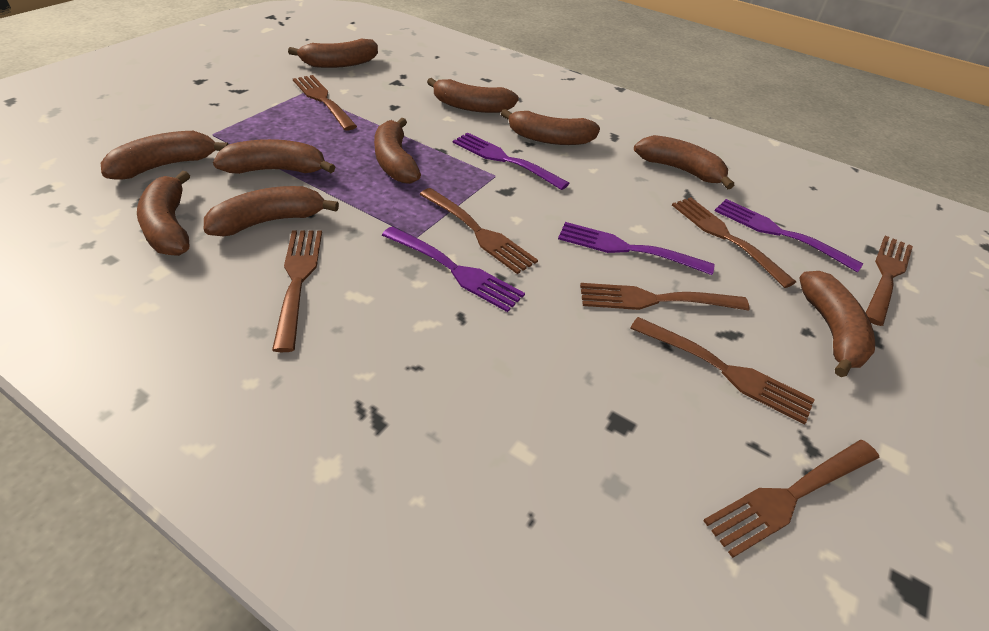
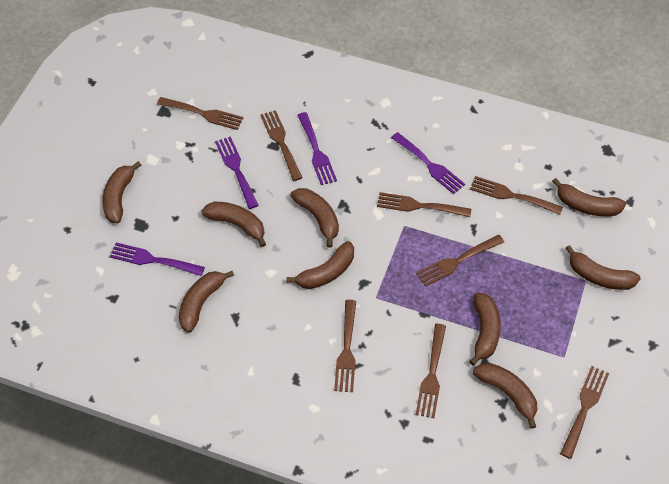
brown banana: 10 -> 9

